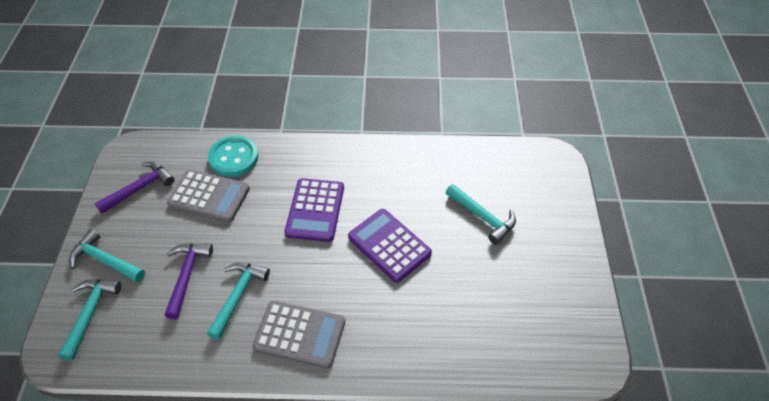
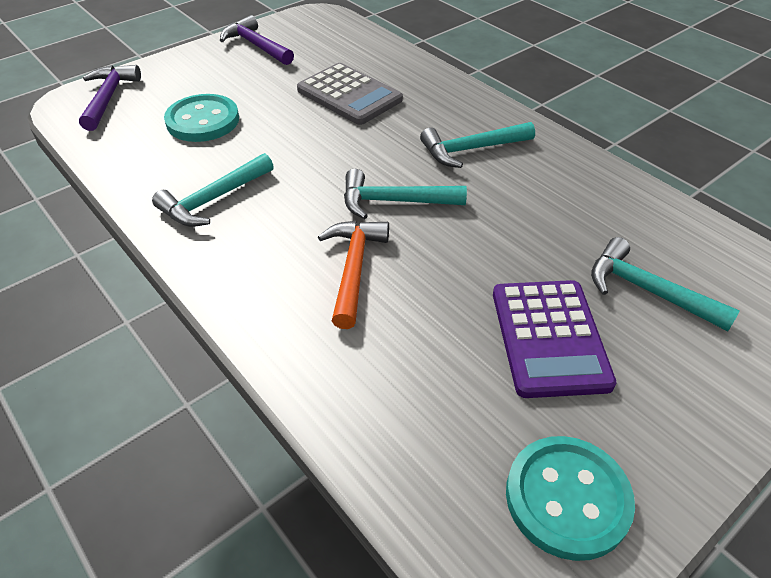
grey calculator: 2 -> 1
orange hammer: 0 -> 1
purple calculator: 2 -> 1
turquoise button: 1 -> 2

